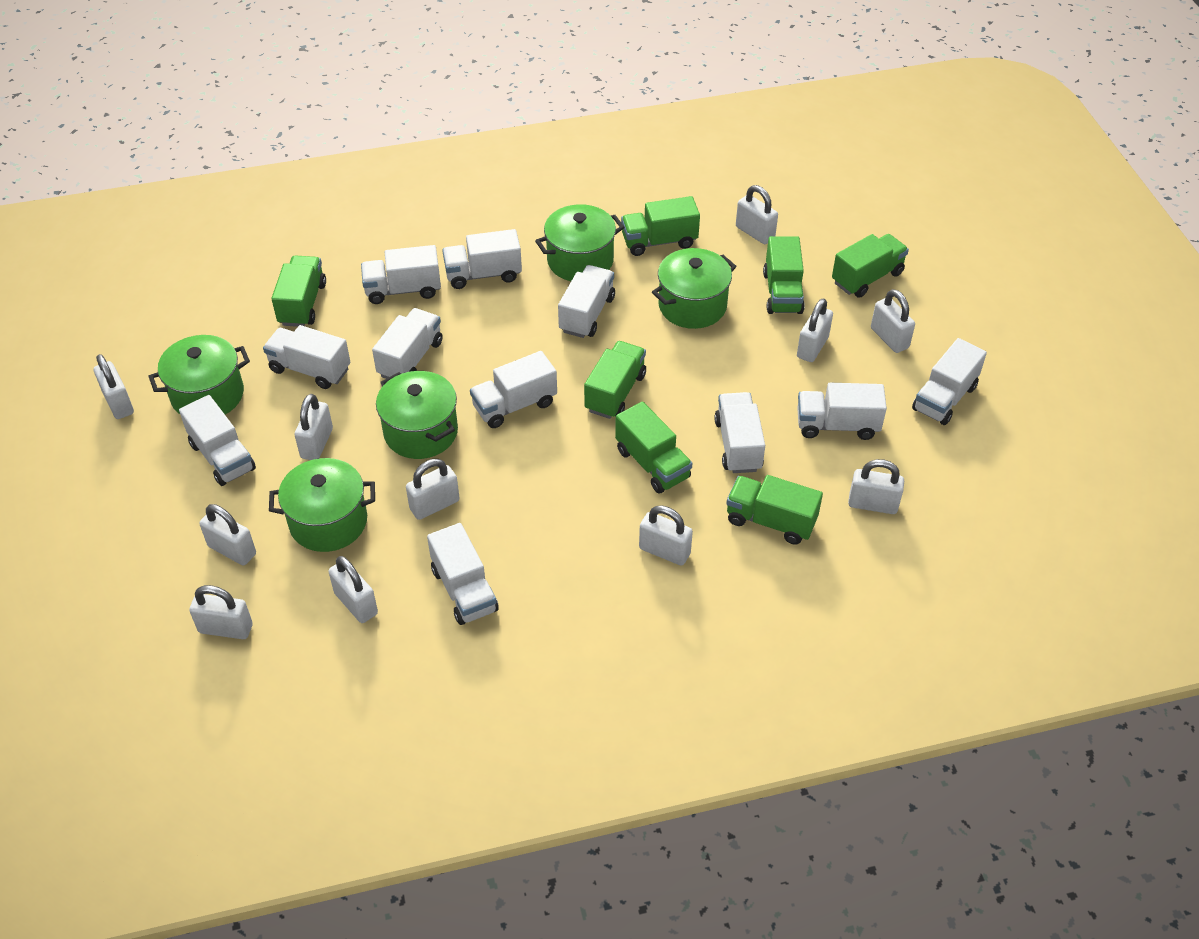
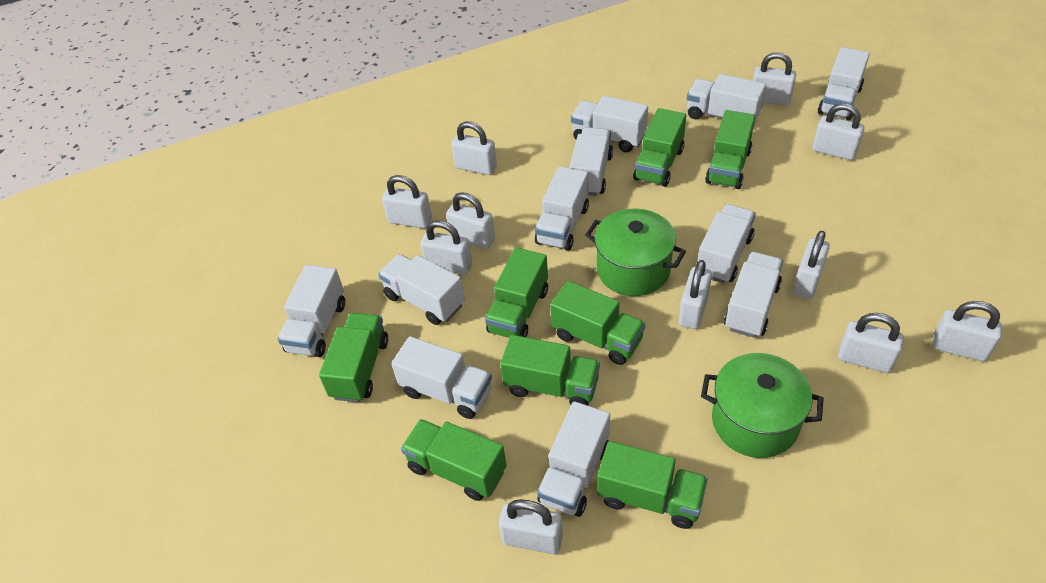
green pot: 5 -> 2
green truck: 7 -> 8

